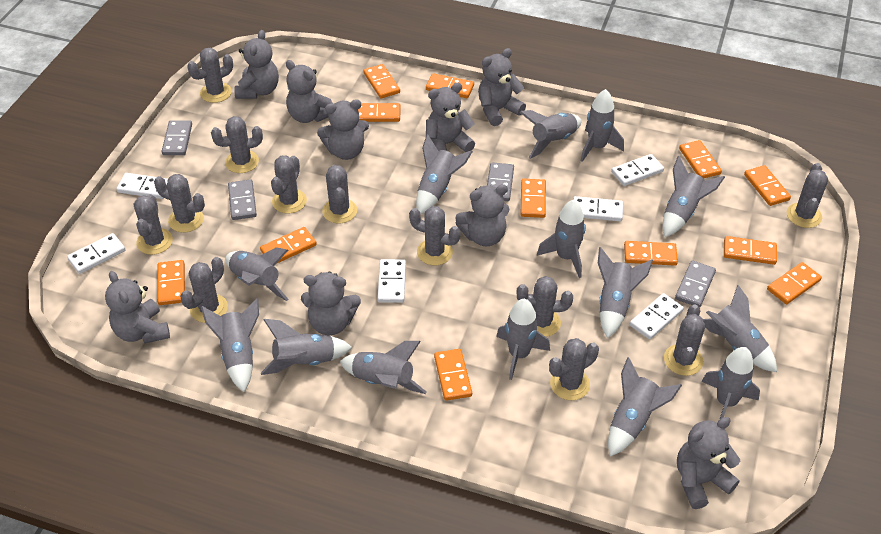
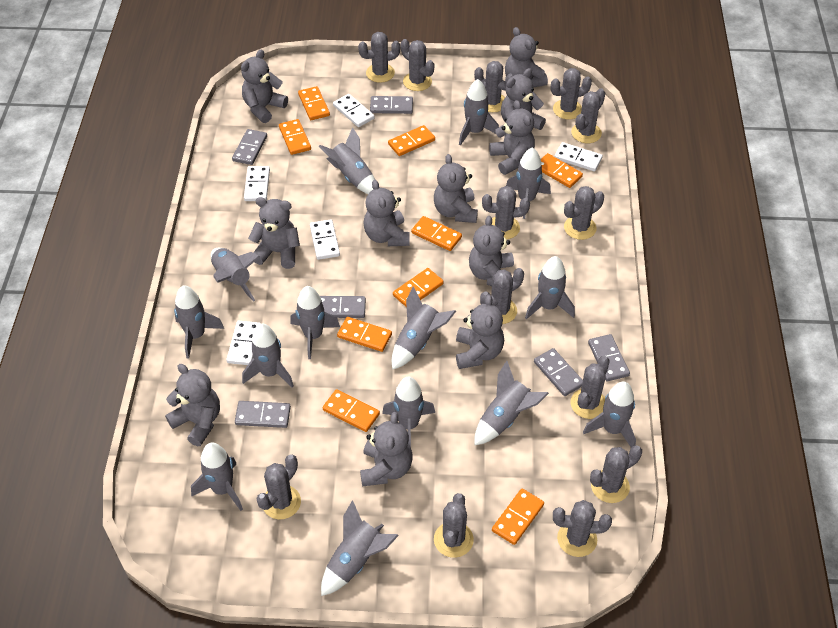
grey cactus: 12 -> 13
grey domino: 4 -> 6
grey teddy bear: 9 -> 11
orange domino: 12 -> 9
white domino: 6 -> 5

